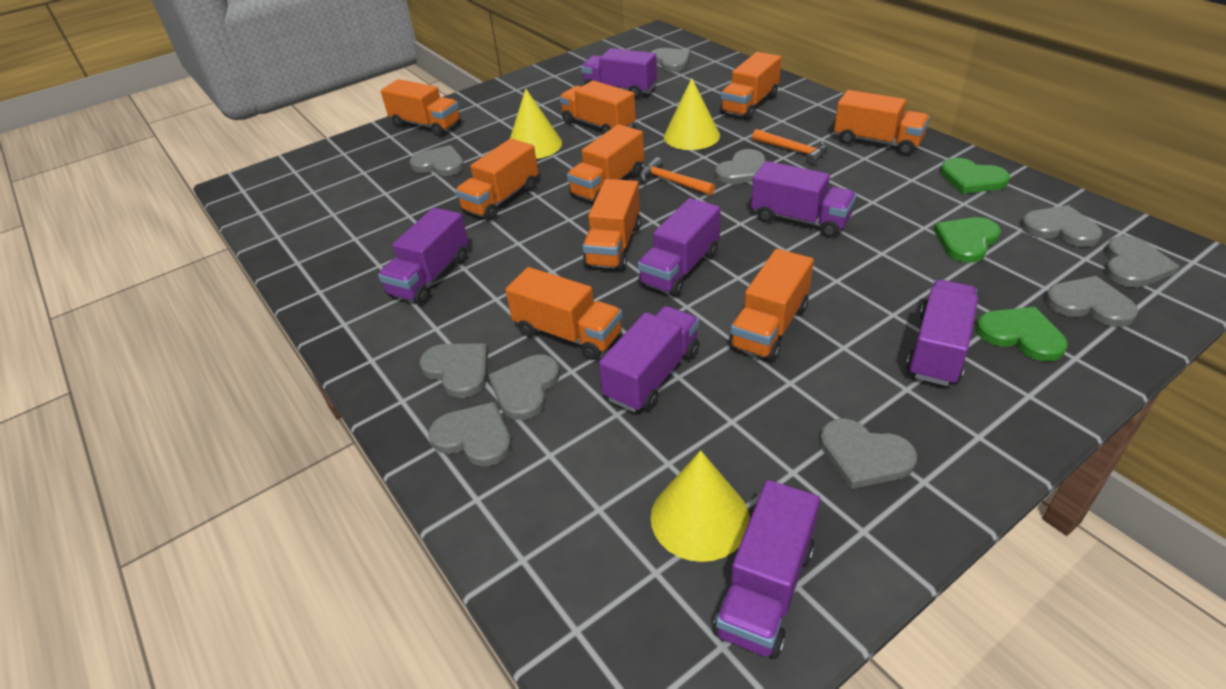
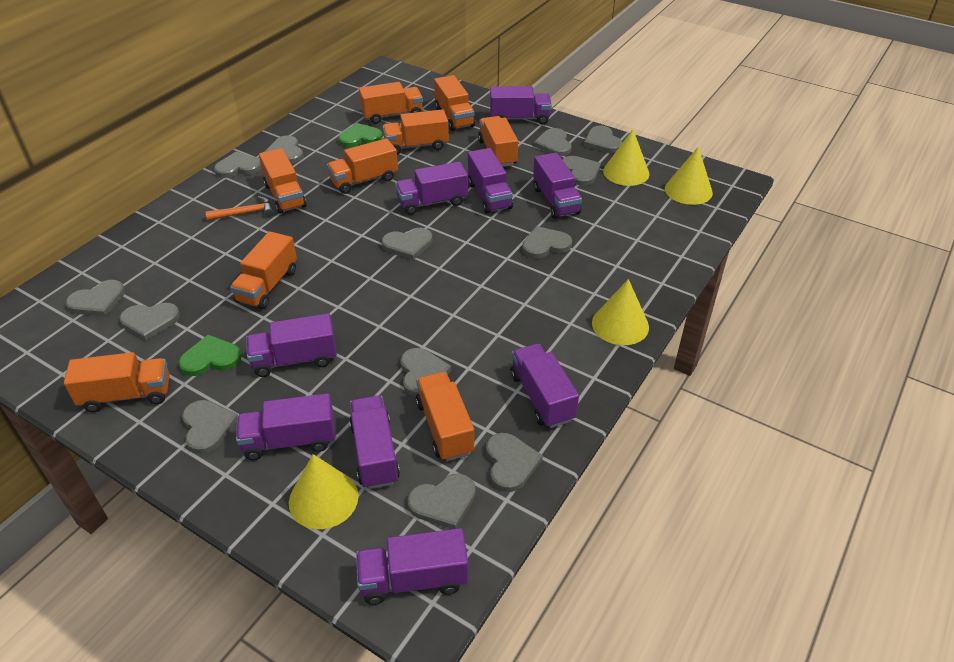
green heart: 3 -> 2
grey heart: 10 -> 13
orange hammer: 2 -> 1
purple truck: 7 -> 9
yellow cone: 3 -> 4

